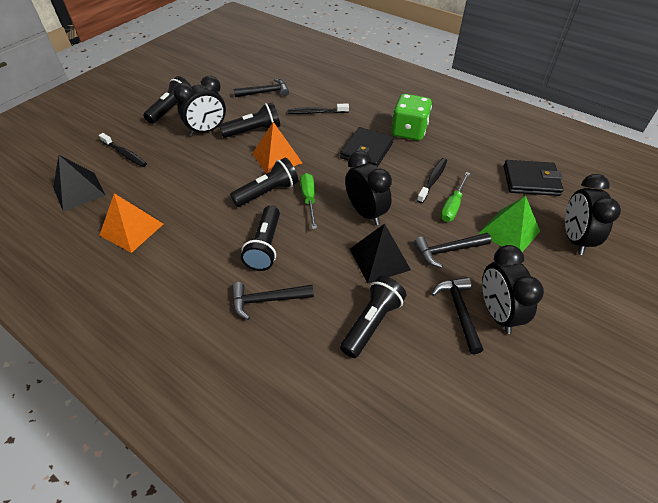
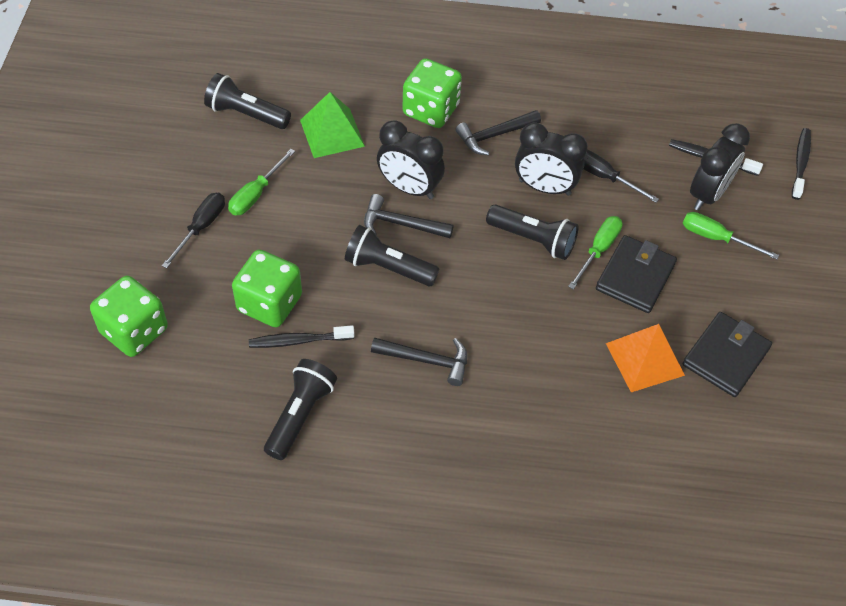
black clock: 4 -> 3
black flashlight: 5 -> 4
black hammer: 4 -> 3
black pyramid: 2 -> 0
black screwdriver: 0 -> 2
green dice: 1 -> 3
green screwdriver: 2 -> 3
orange pyramid: 2 -> 1

